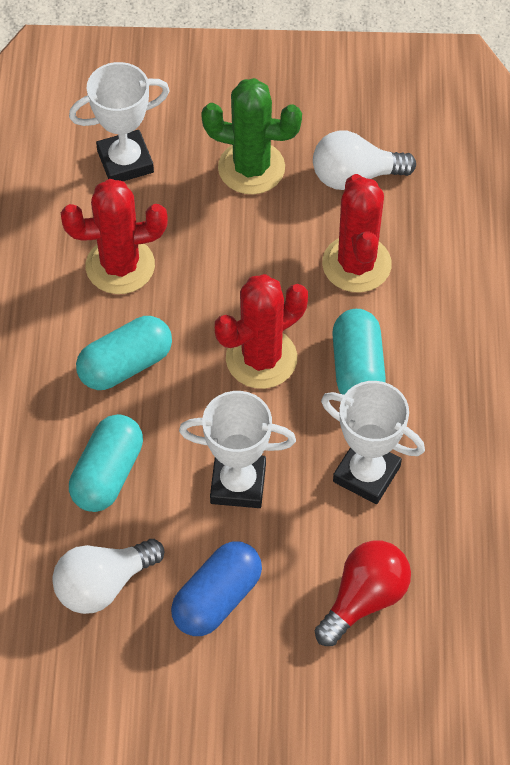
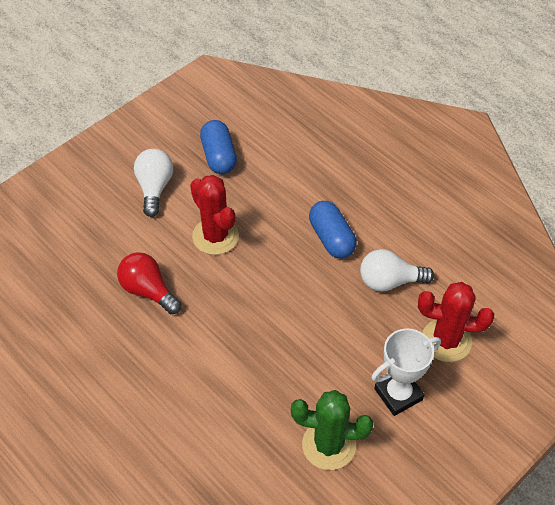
blue capsule: 1 -> 2
red cactus: 3 -> 2
turquoise capsule: 3 -> 0
white trophy: 3 -> 1

